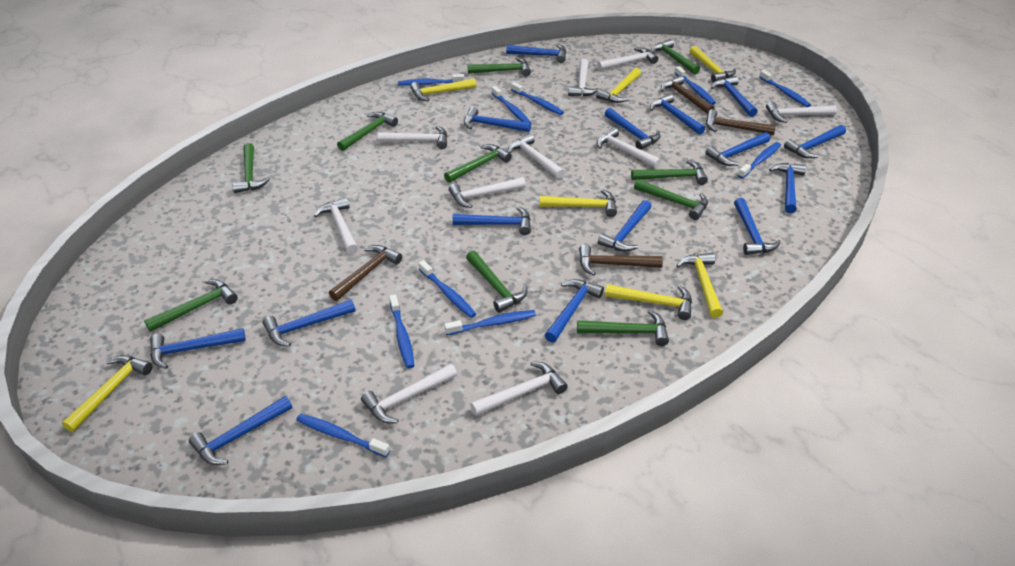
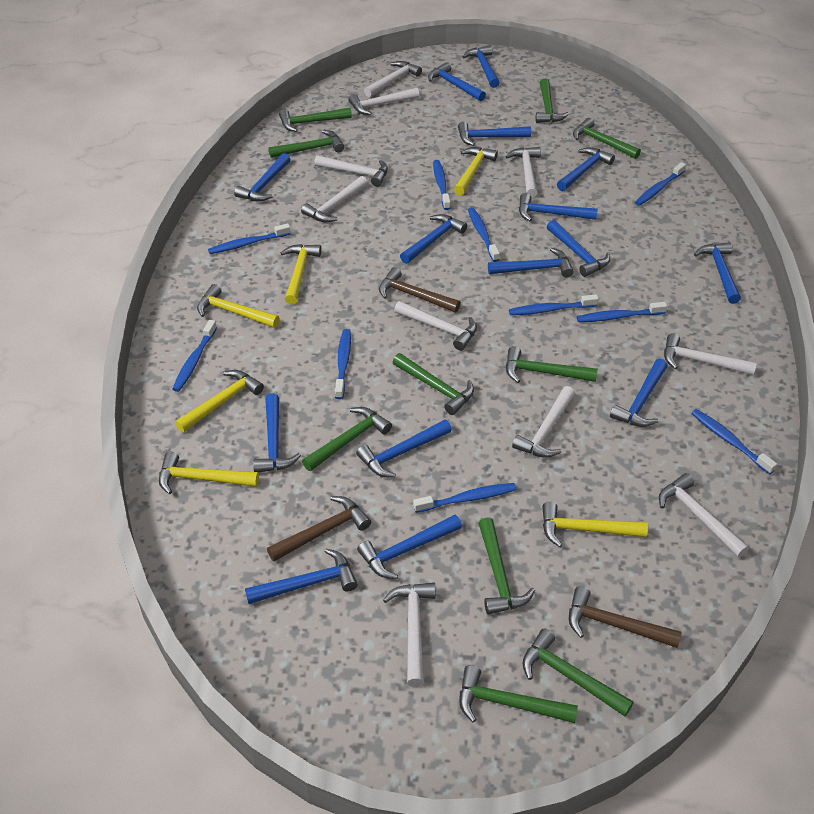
brown hammer: 4 -> 3
yellow hammer: 7 -> 6

